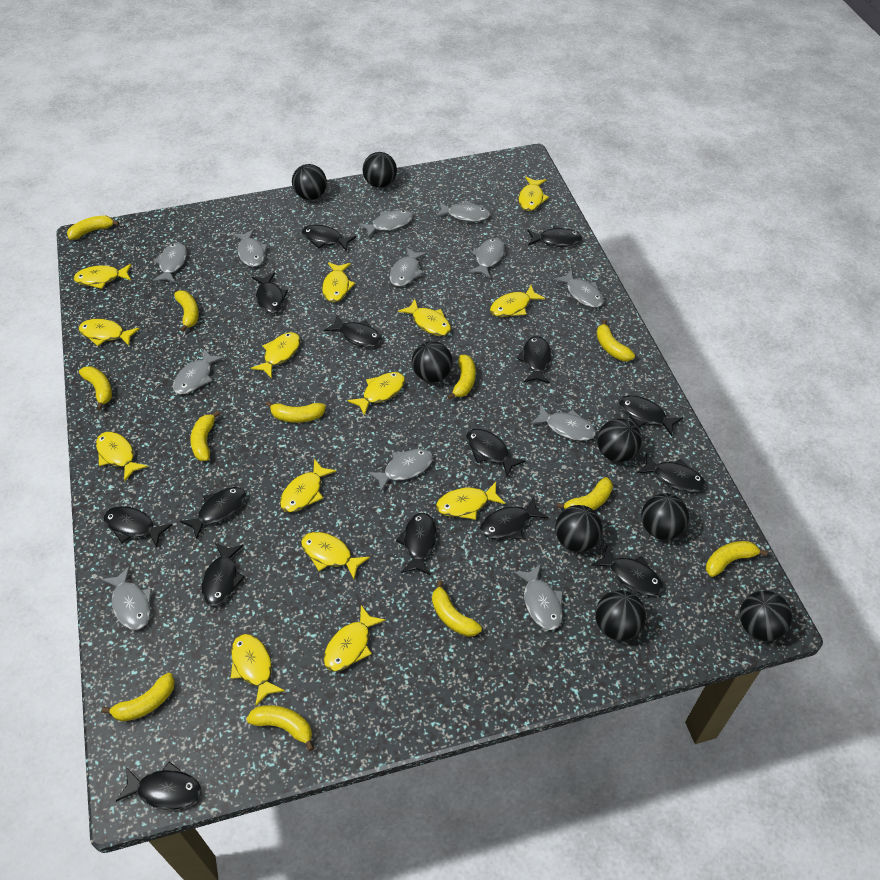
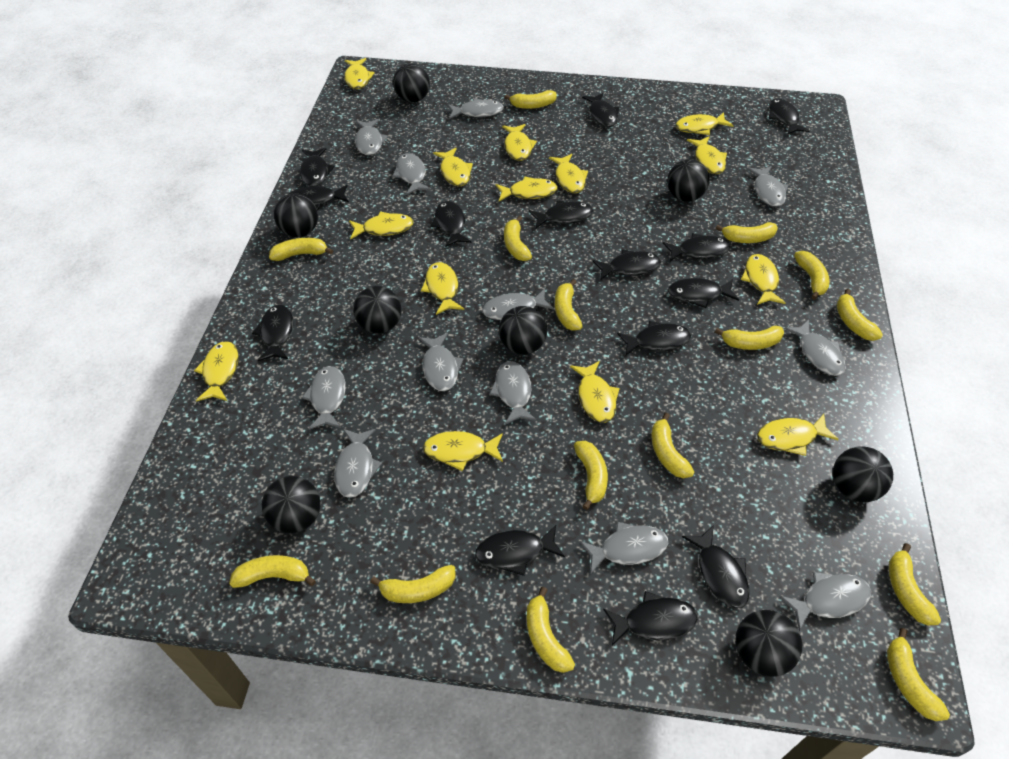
black fish: 15 -> 14
yellow banana: 12 -> 15

